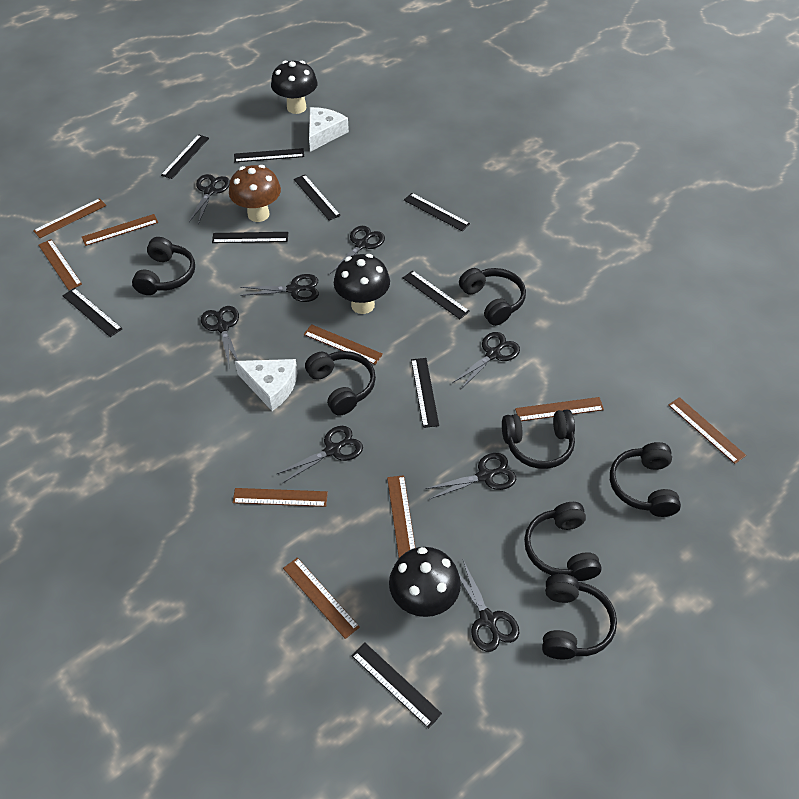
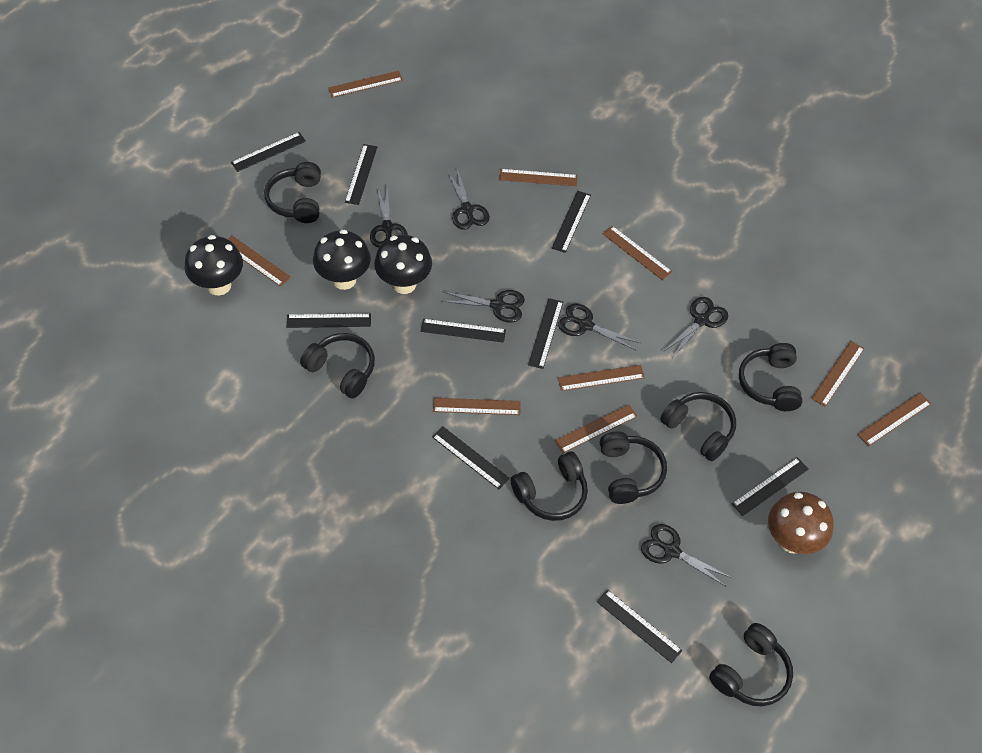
black scissors: 8 -> 6
white cheese: 2 -> 0

